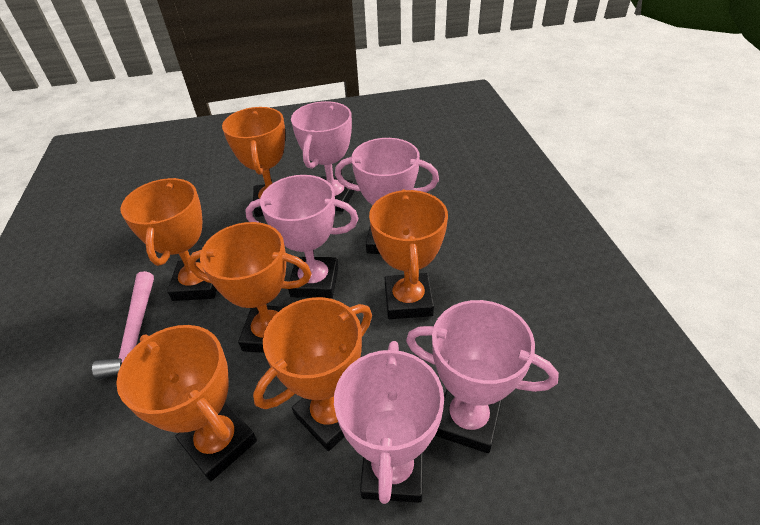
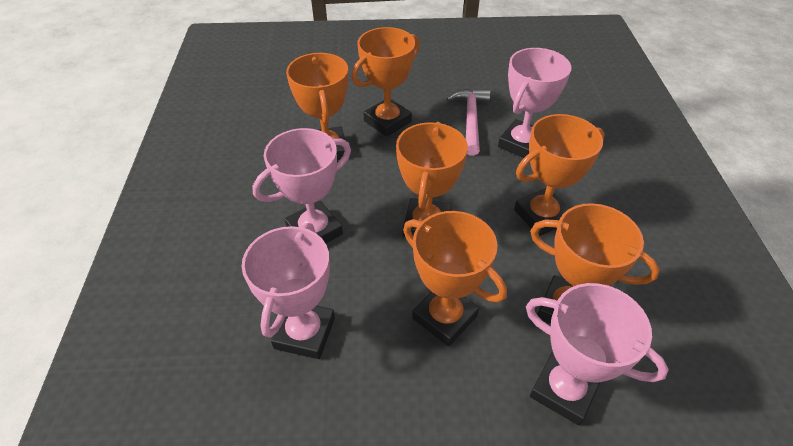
pink trophy: 5 -> 4

